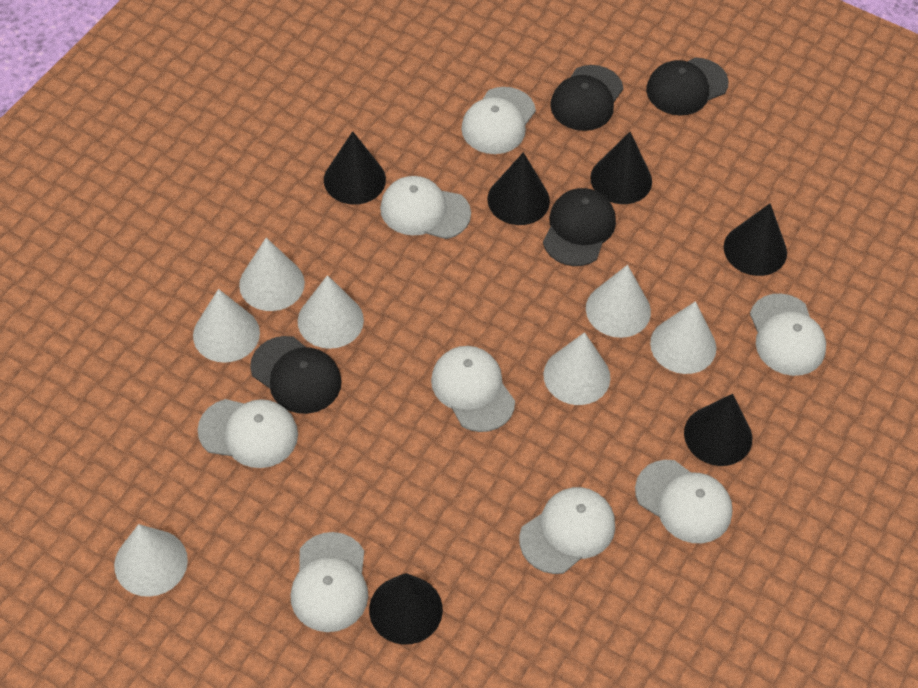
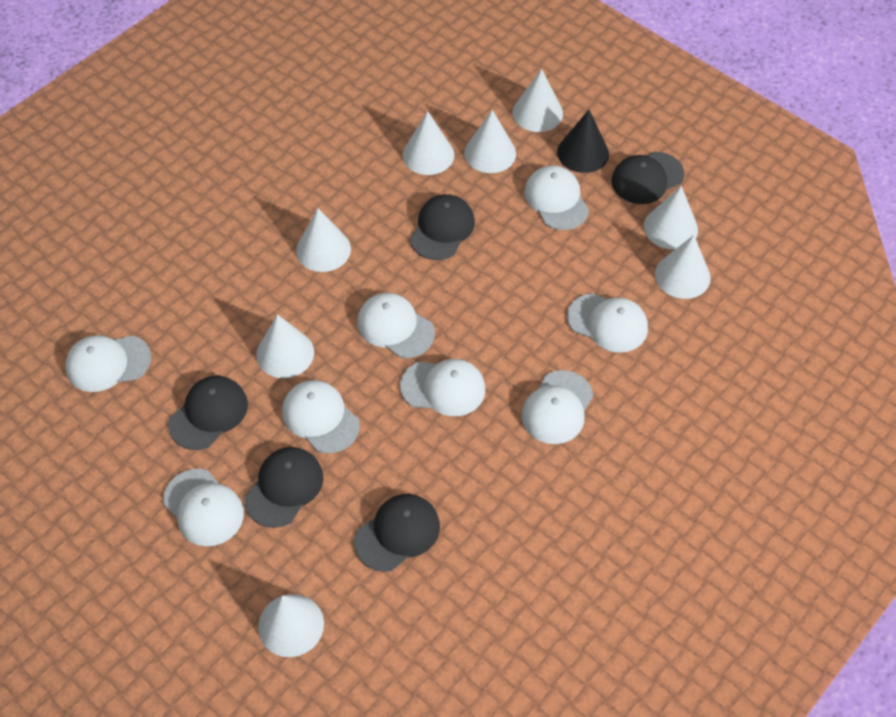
black cap: 4 -> 5
black cone: 6 -> 1
white cone: 7 -> 8

